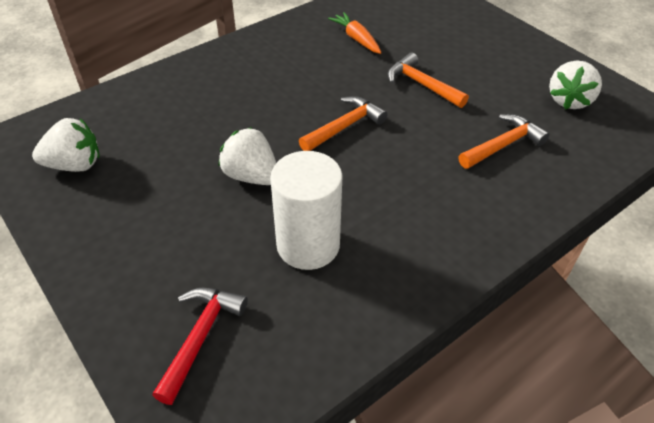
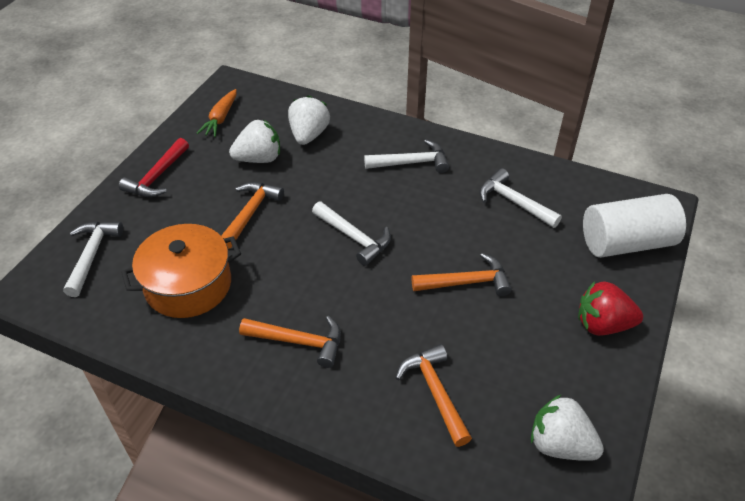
orange hammer: 3 -> 4
orange pot: 0 -> 1
red strawberry: 0 -> 1
white hammer: 0 -> 4

